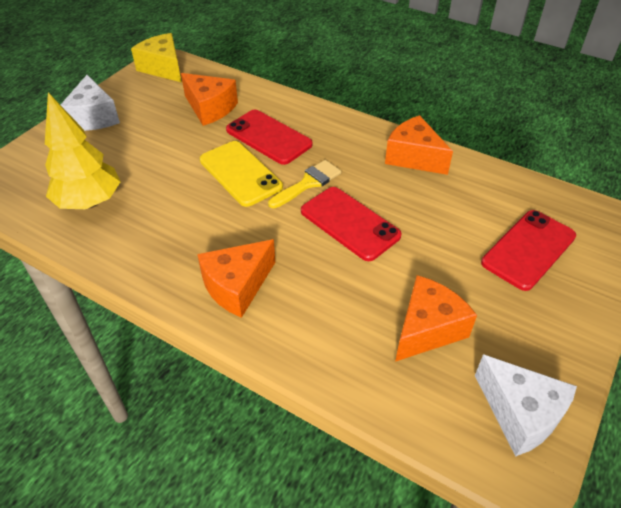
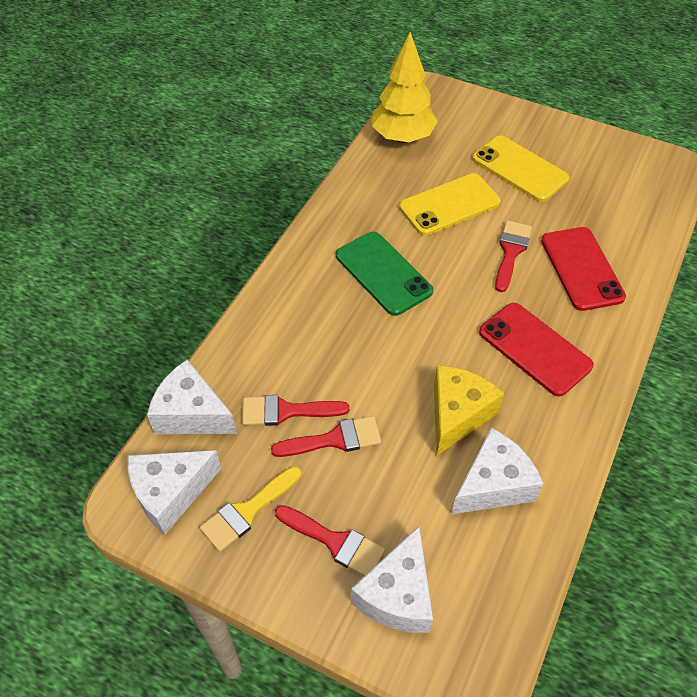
green phone: 0 -> 1
orange cheese: 4 -> 0
red brush: 0 -> 4
red phone: 3 -> 2
white cheese: 2 -> 4
yellow phone: 1 -> 2

